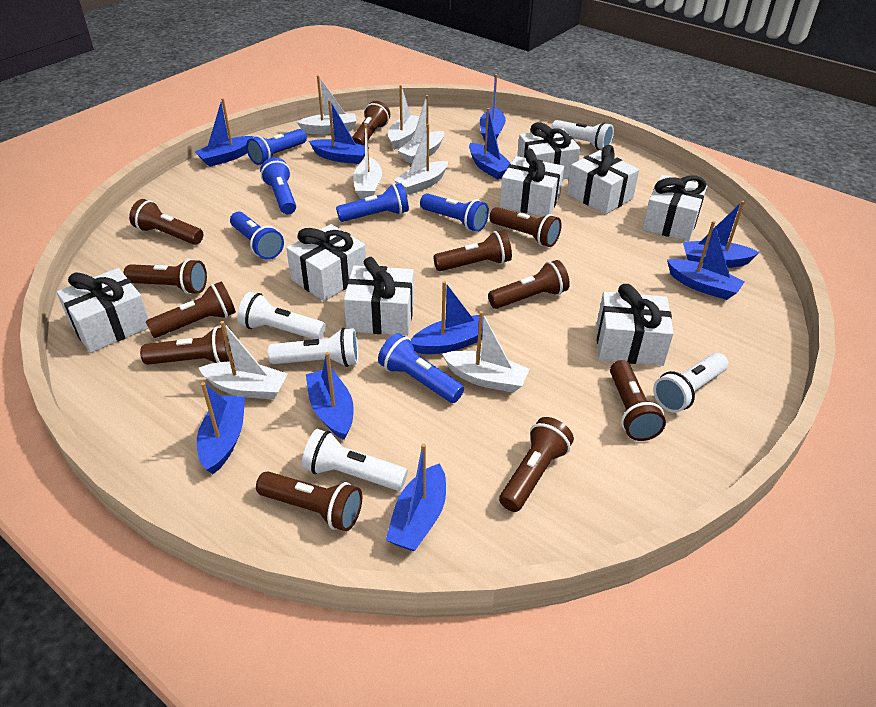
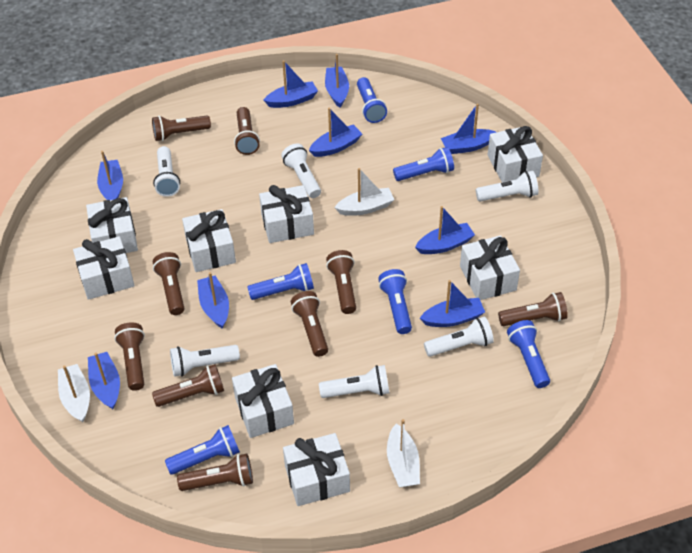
blue boat: 10 -> 9
brown flashlight: 11 -> 9
white boat: 7 -> 3
white flashlight: 5 -> 6

